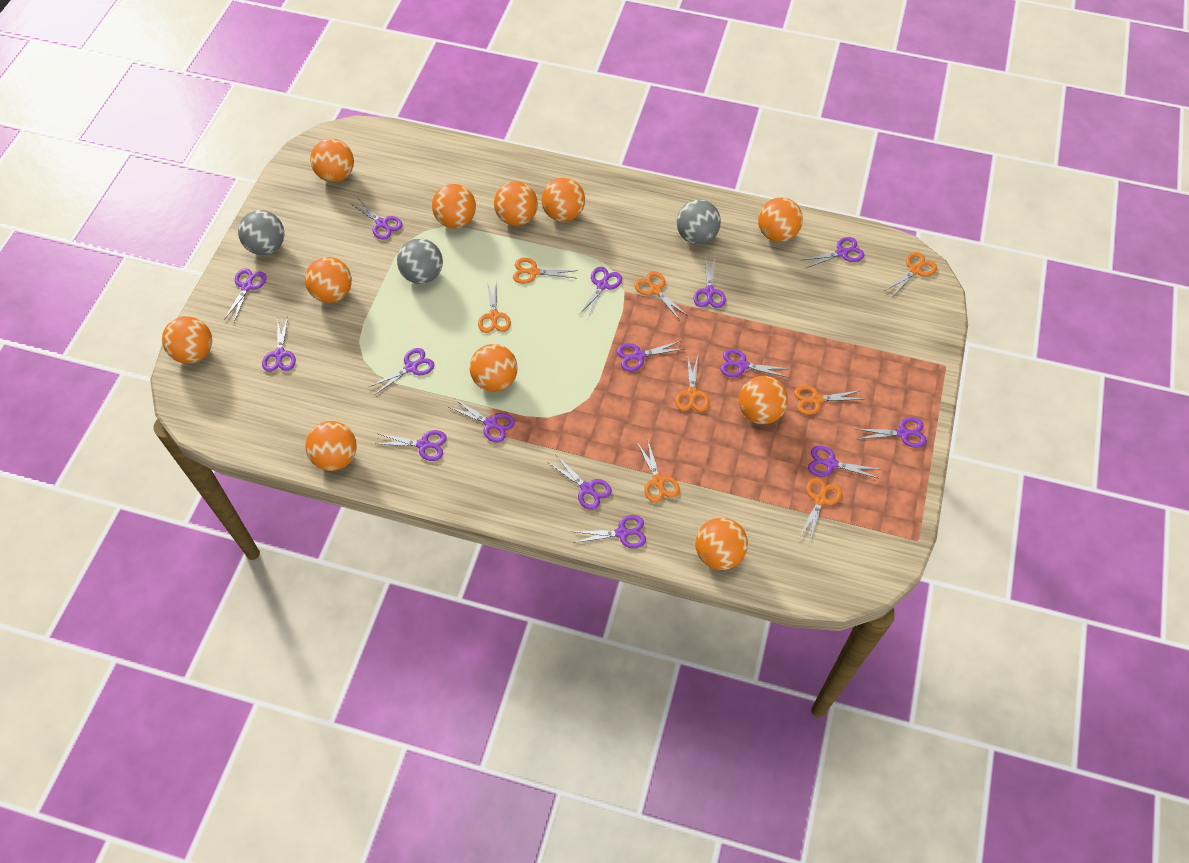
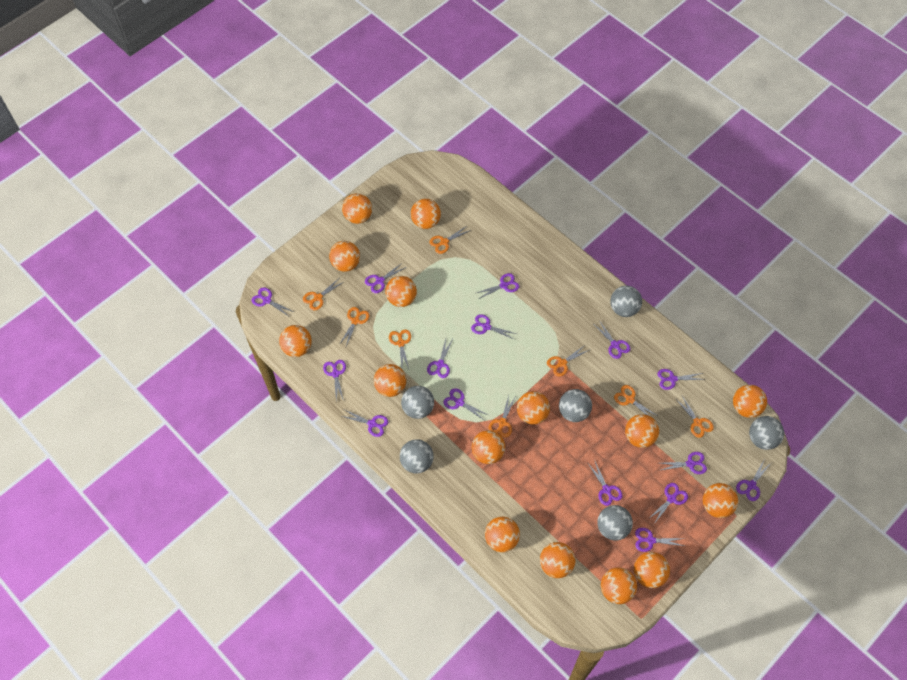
grey ball: 3 -> 6
orange ball: 11 -> 15

